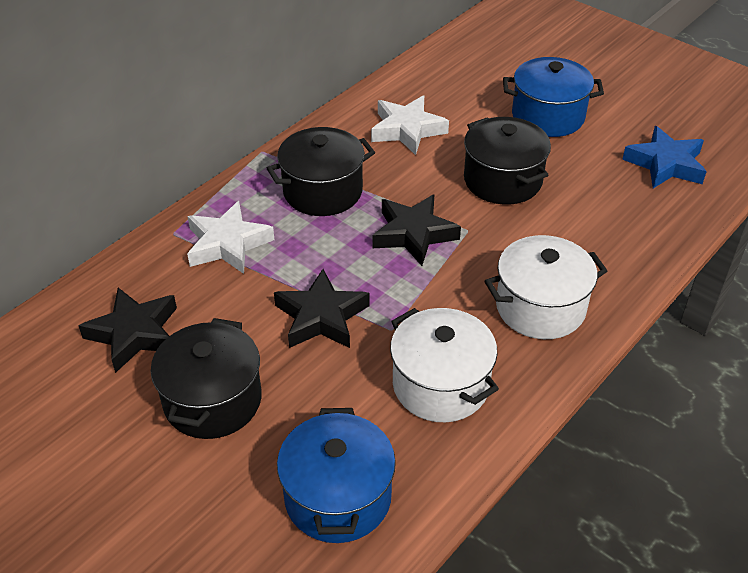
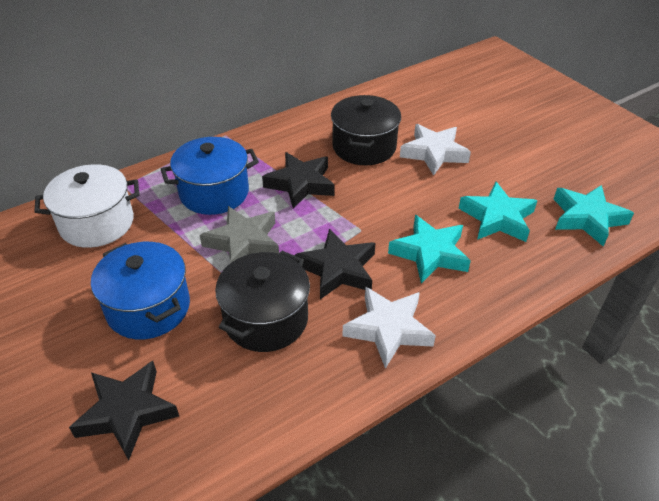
black pot: 3 -> 2
blue star: 1 -> 0
grey star: 0 -> 1
turquoise star: 0 -> 3
white pot: 2 -> 1

